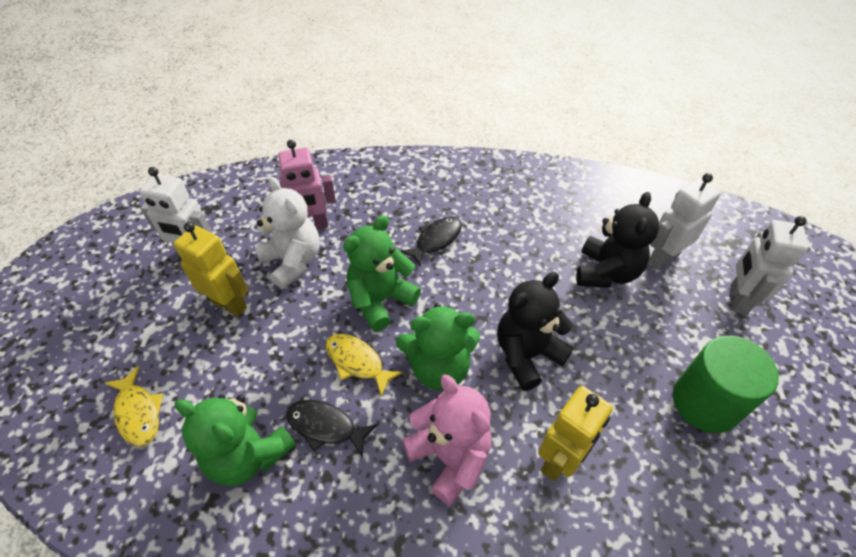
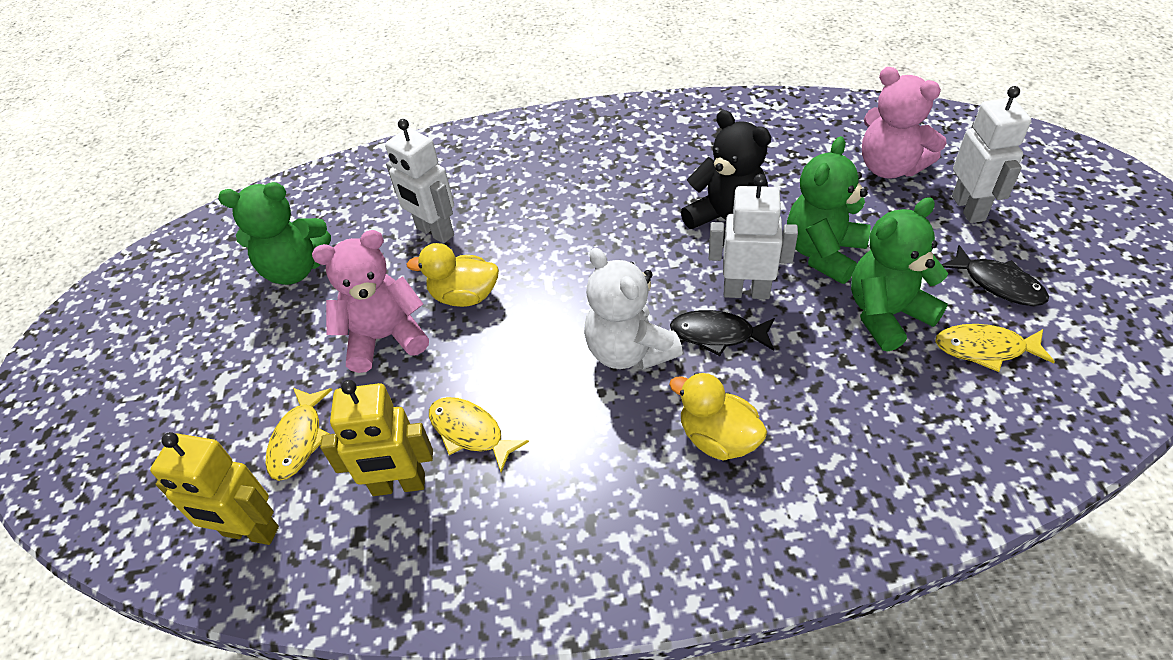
black teddy bear: 2 -> 1
green cylinder: 1 -> 0
pink robot: 1 -> 0
pink teddy bear: 1 -> 2
yellow duck: 0 -> 2
yellow fish: 2 -> 3

